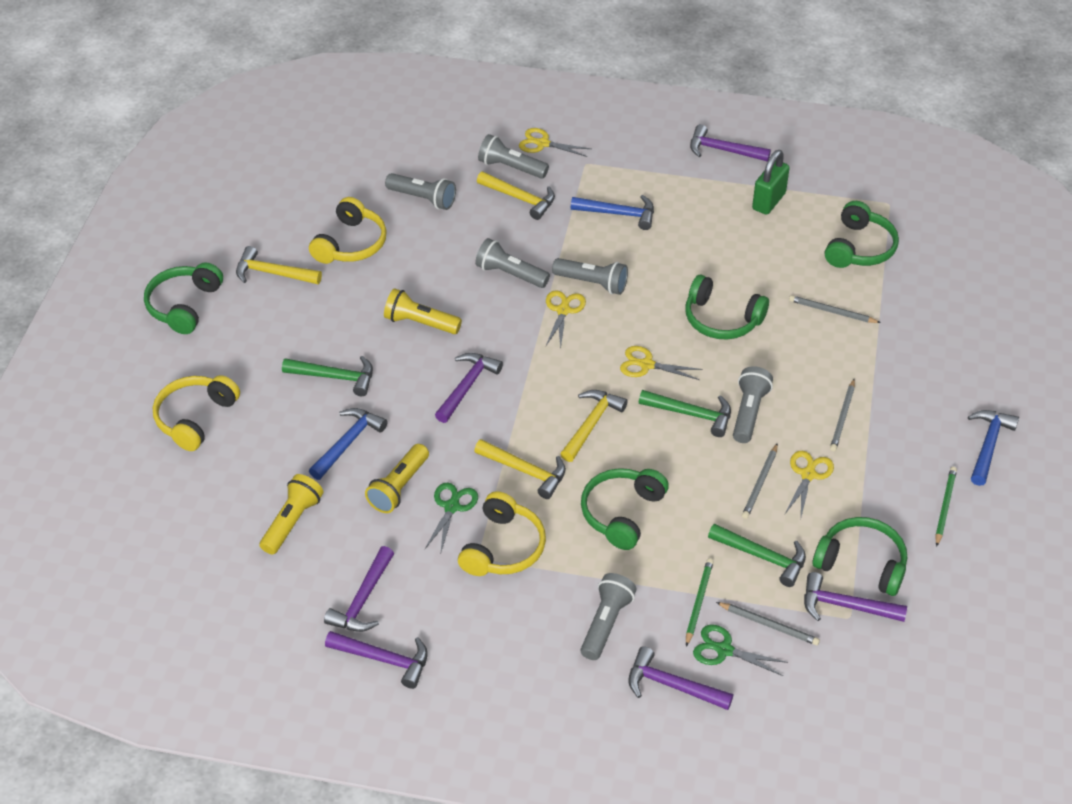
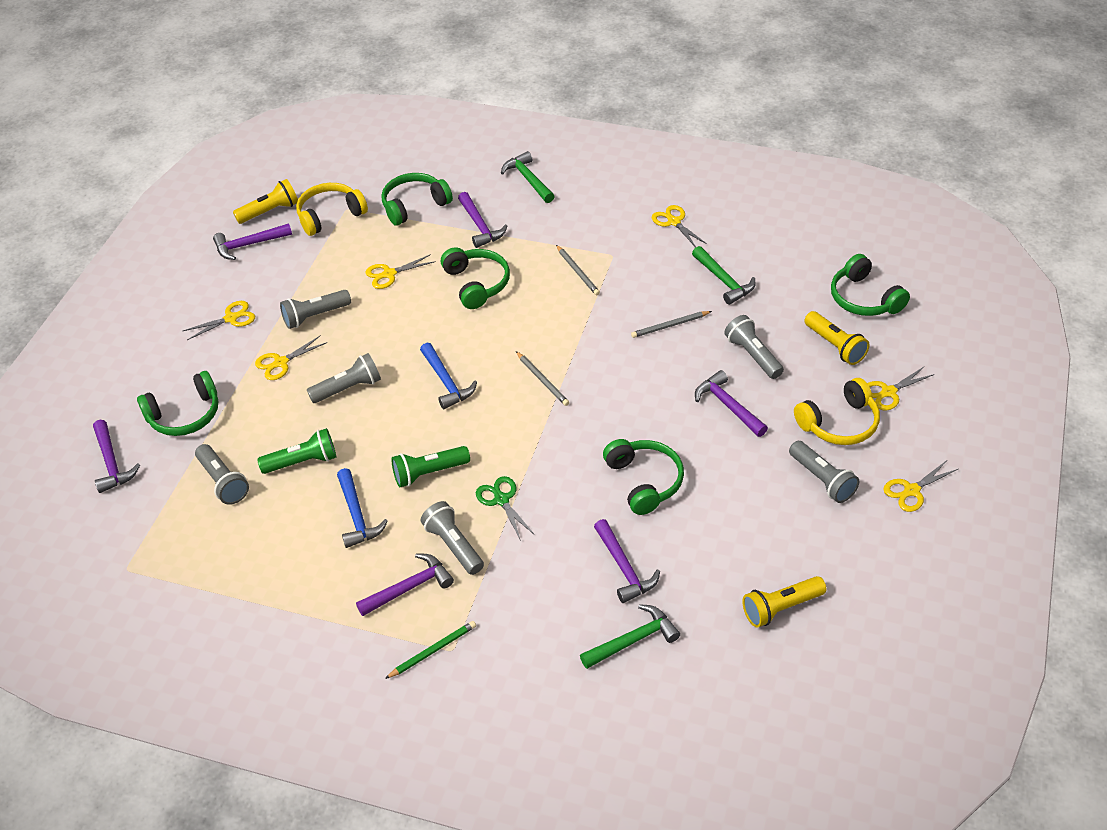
blue hammer: 3 -> 2
green flashlight: 0 -> 2
green padlock: 1 -> 0
green pencil: 2 -> 1
green scissors: 2 -> 1
grey pencil: 4 -> 3
yellow hammer: 4 -> 0
yellow headphones: 3 -> 2
yellow scissors: 4 -> 6

